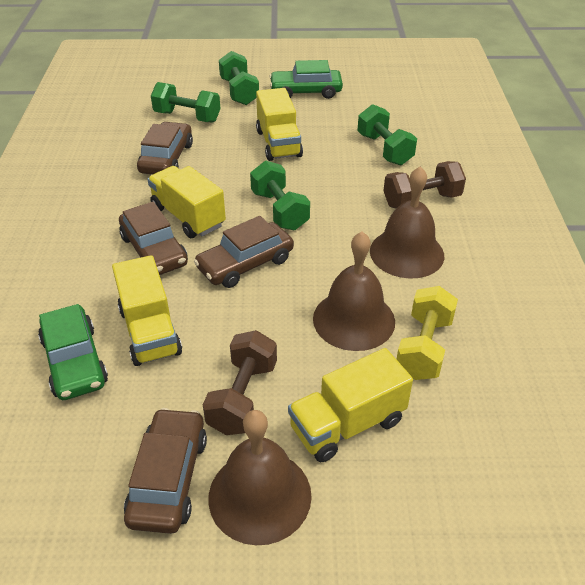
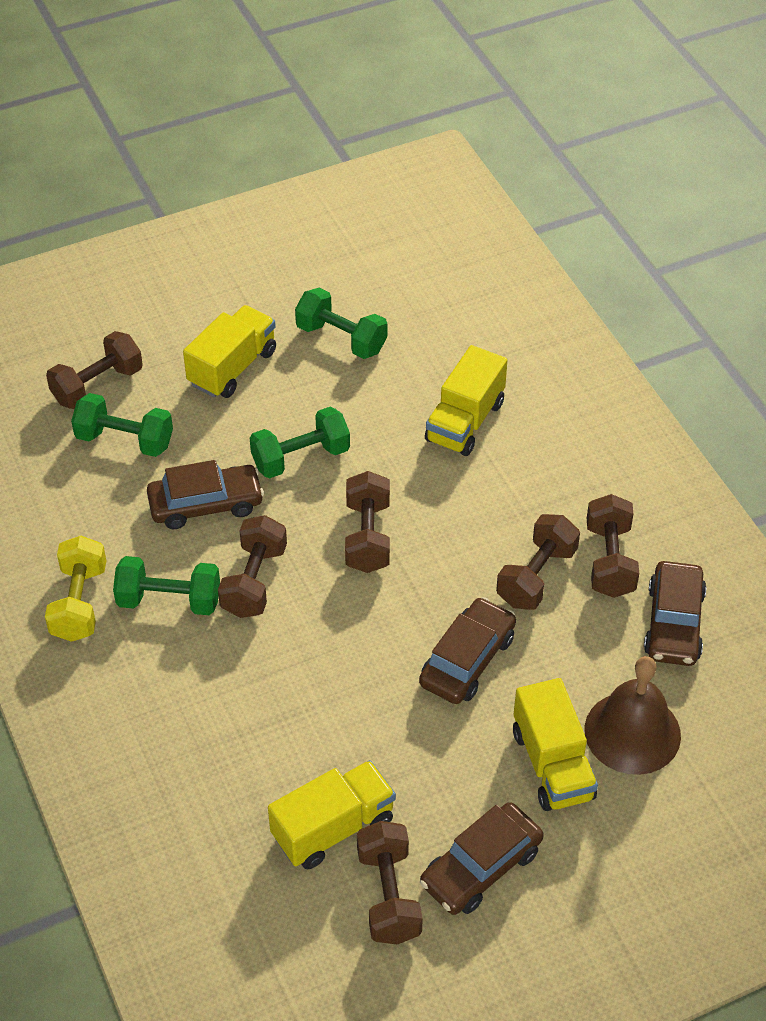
brown bell: 3 -> 1
brown dumbbell: 2 -> 6
green car: 2 -> 0

